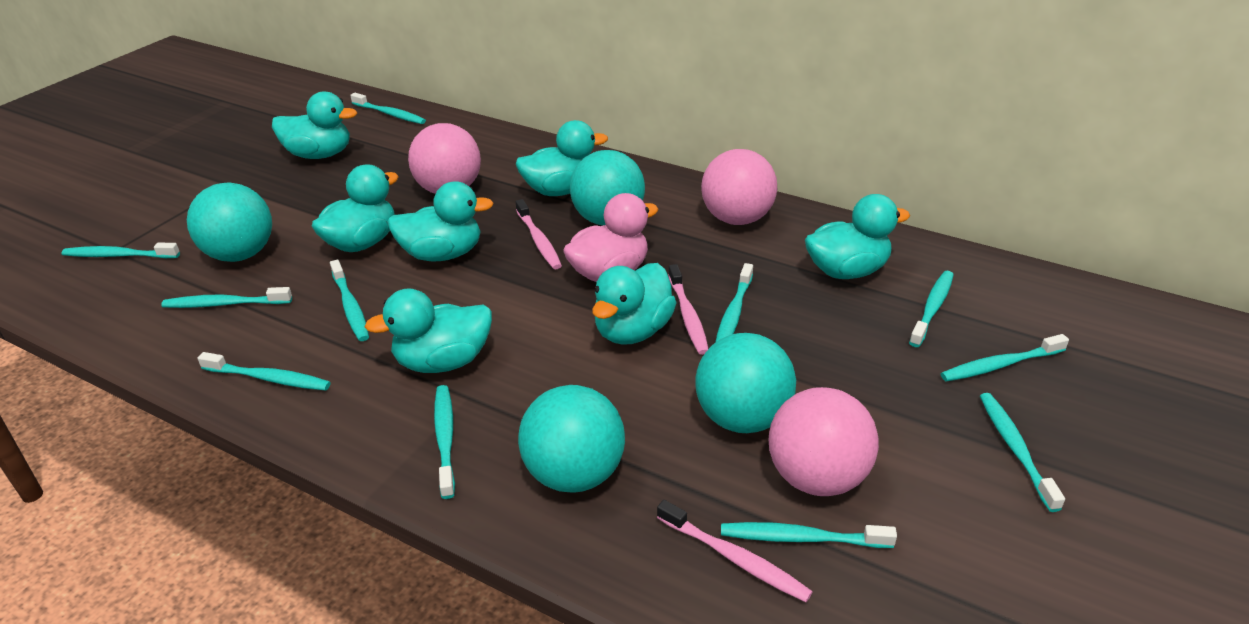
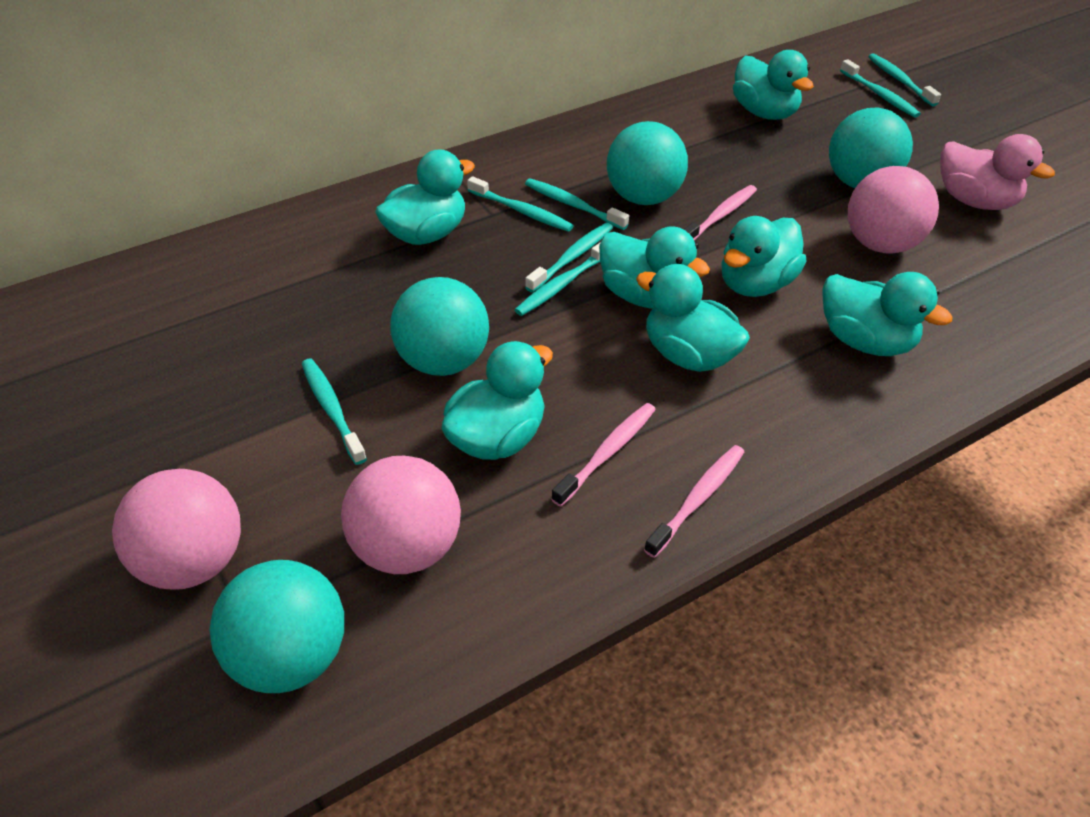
turquoise toothbrush: 11 -> 7

